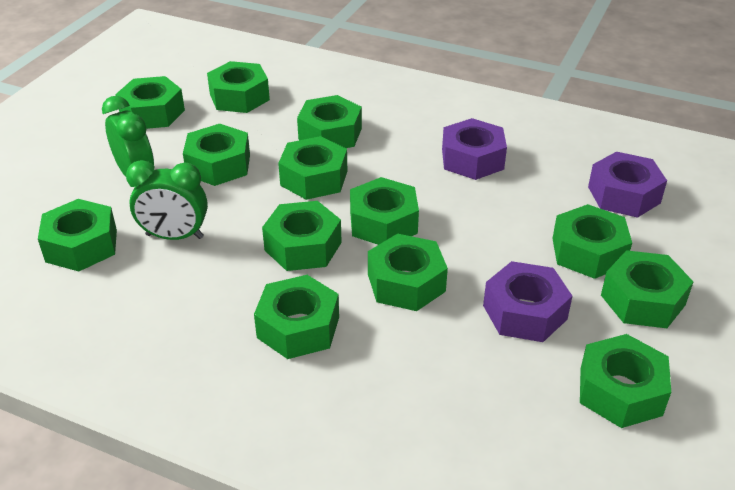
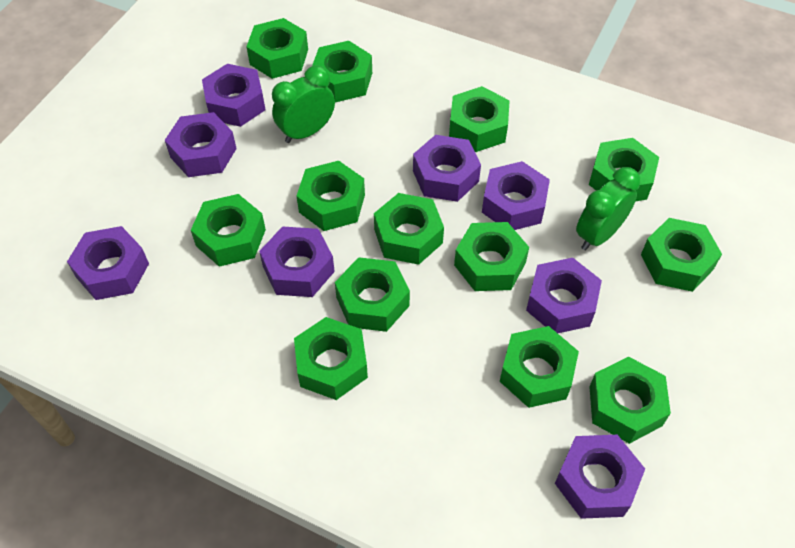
purple nut: 3 -> 8

